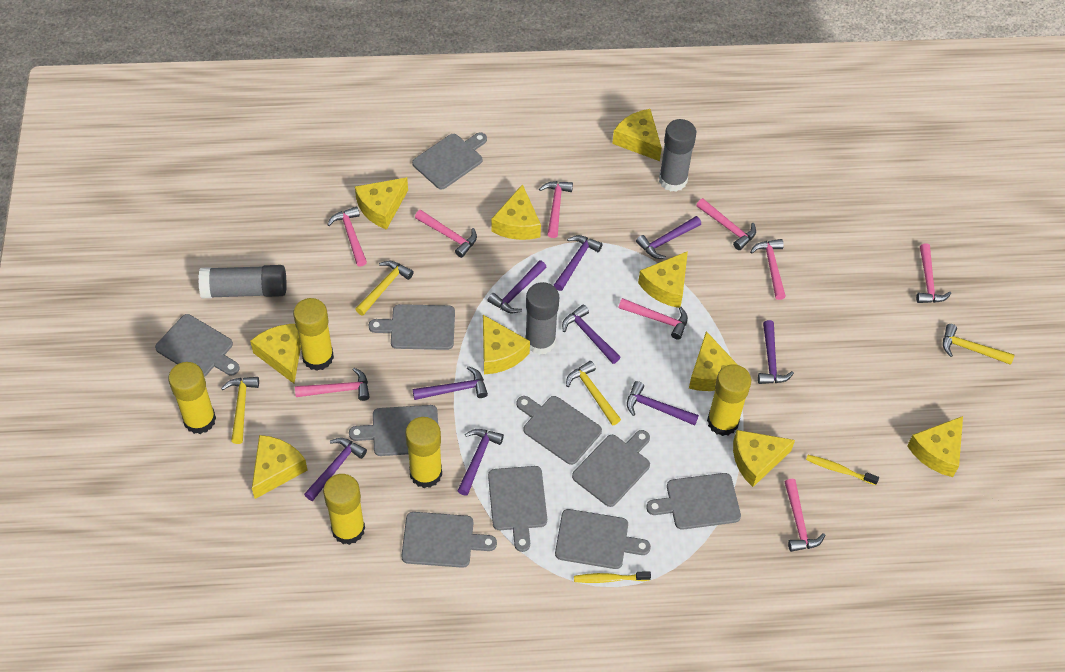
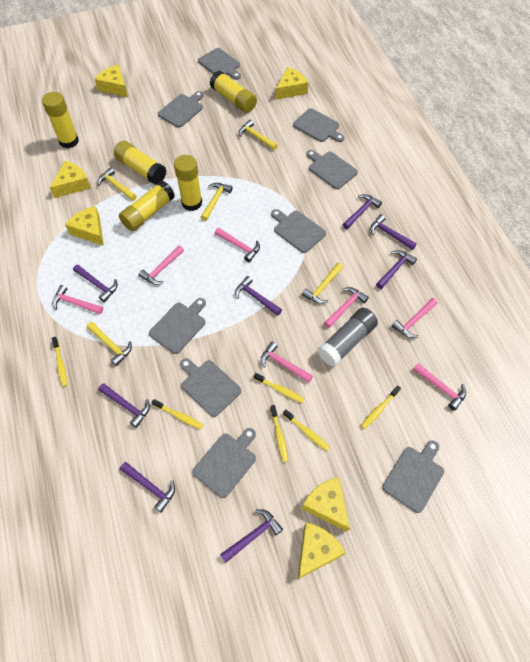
grey cutting board: 10 -> 9
grey glue stick: 3 -> 1
pink hammer: 9 -> 7
purple hammer: 9 -> 8
yellow cheese: 10 -> 6
yellow hammer: 4 -> 5
yellow toothbrush: 2 -> 6

